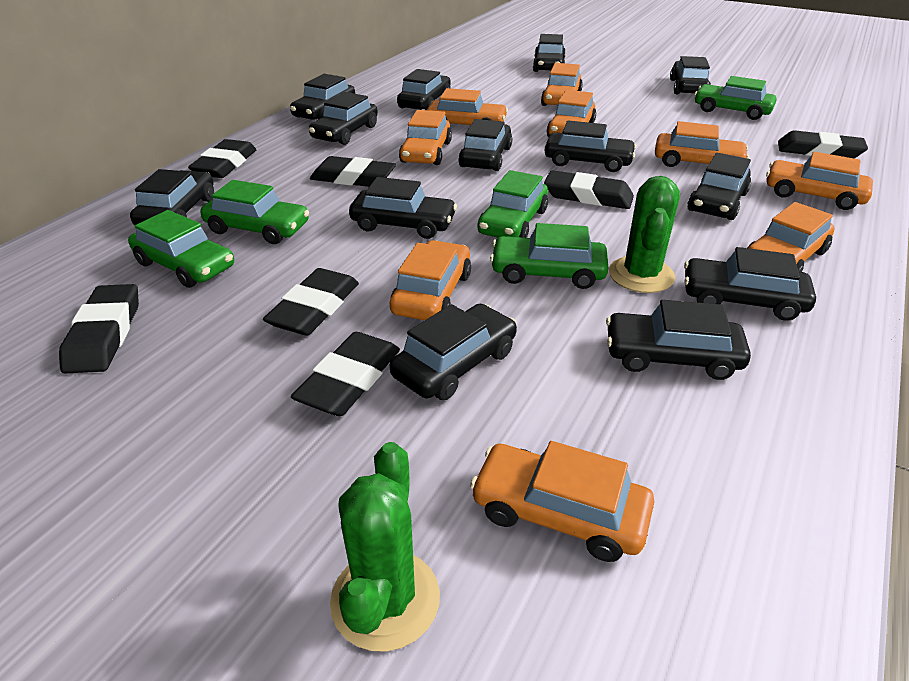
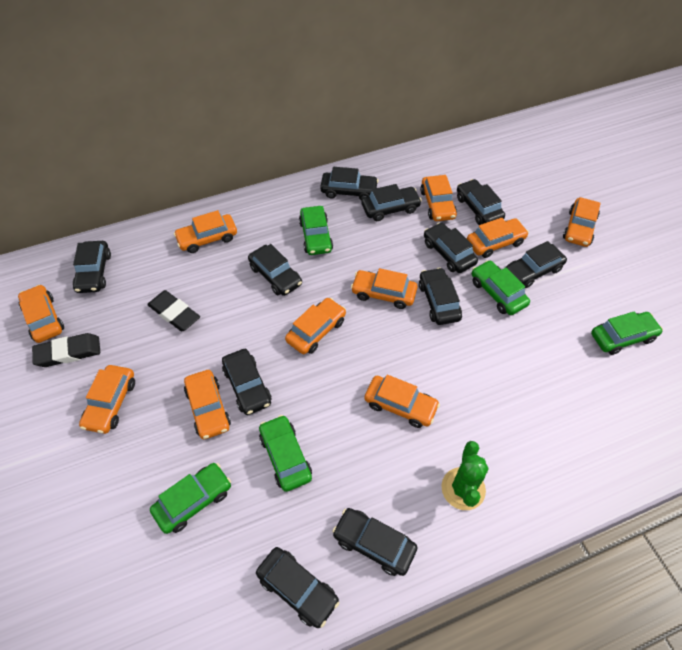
black car: 13 -> 11
black eraser: 7 -> 2
green cactus: 2 -> 1
orange car: 9 -> 10

